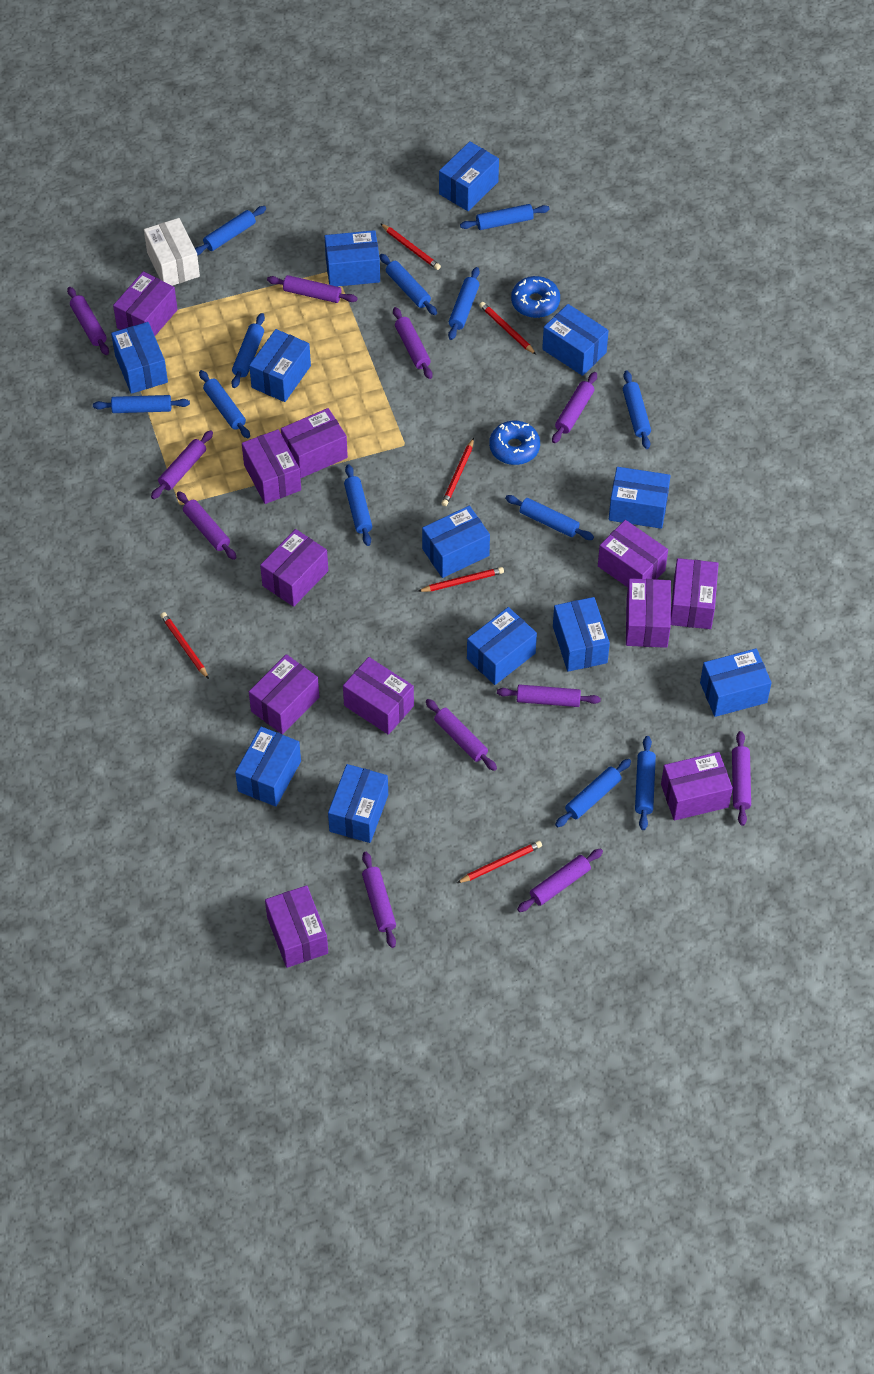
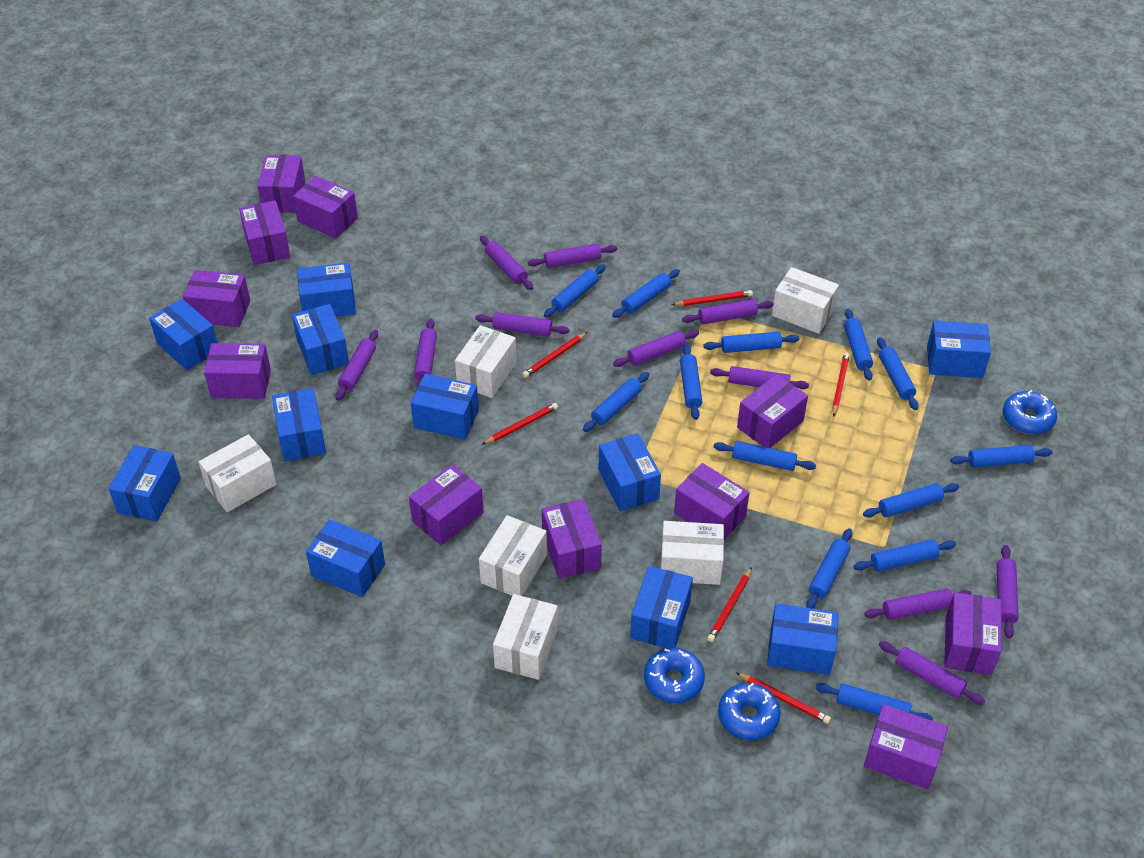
blue box: 12 -> 11
blue donut: 2 -> 3
blue rolling pin: 12 -> 13
white box: 1 -> 6

